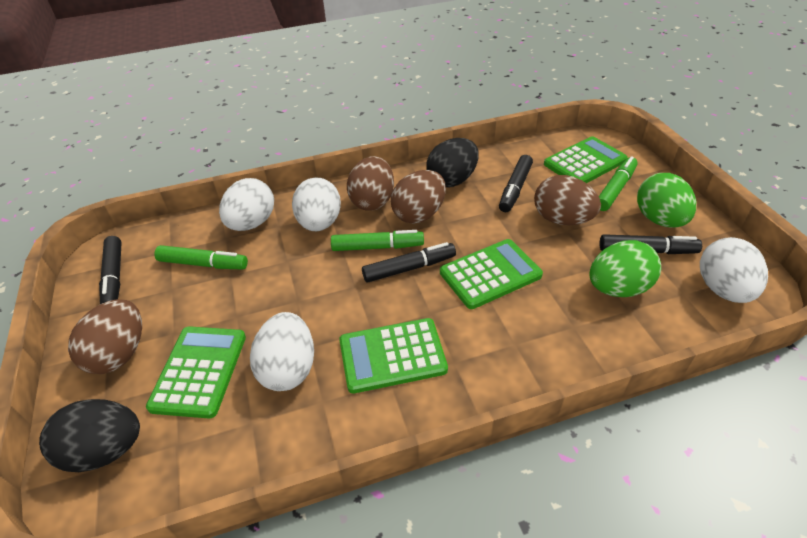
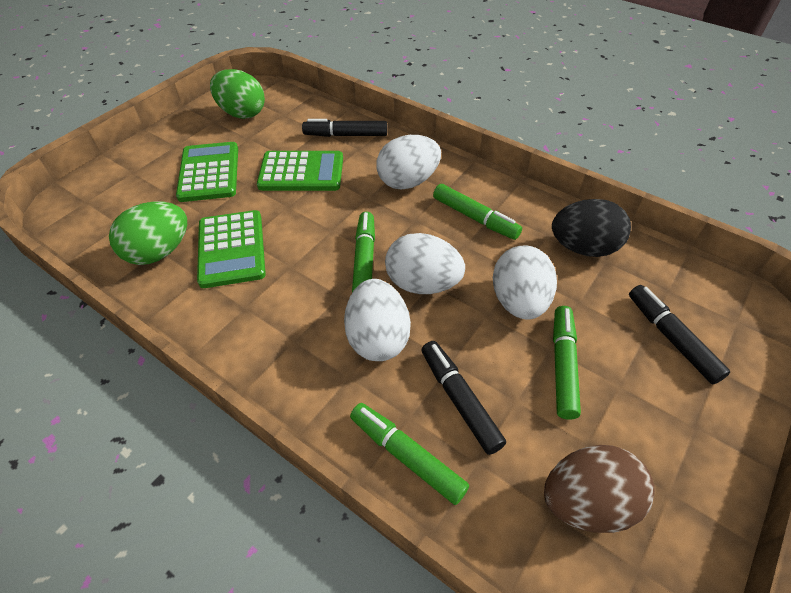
black egg: 2 -> 1
black marker: 4 -> 3
brown egg: 4 -> 1
green calculator: 4 -> 3
green marker: 3 -> 4

